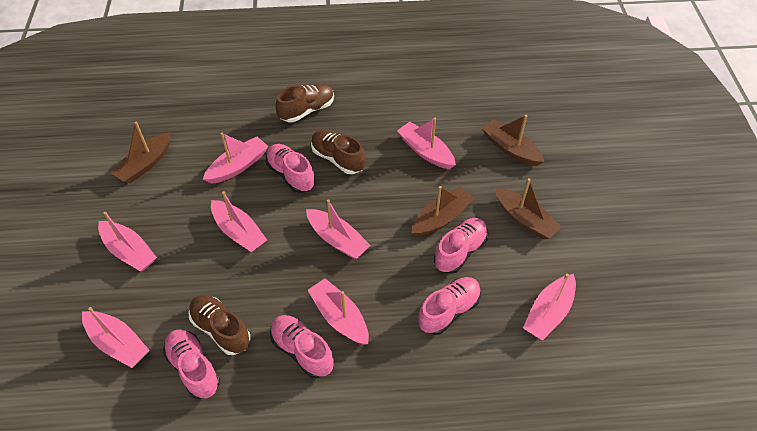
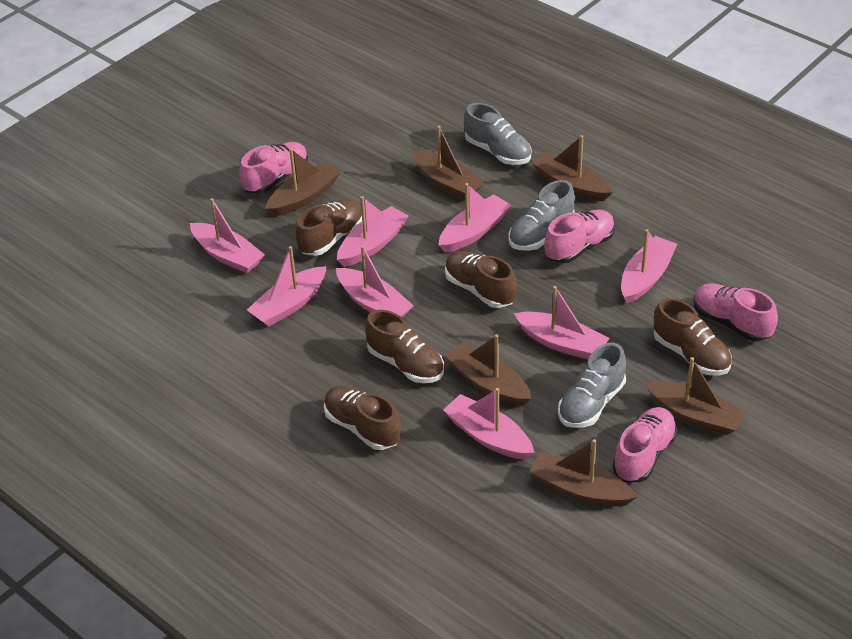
brown boat: 4 -> 6
brown shoe: 3 -> 5
grey shoe: 0 -> 3
pink shoe: 5 -> 4

